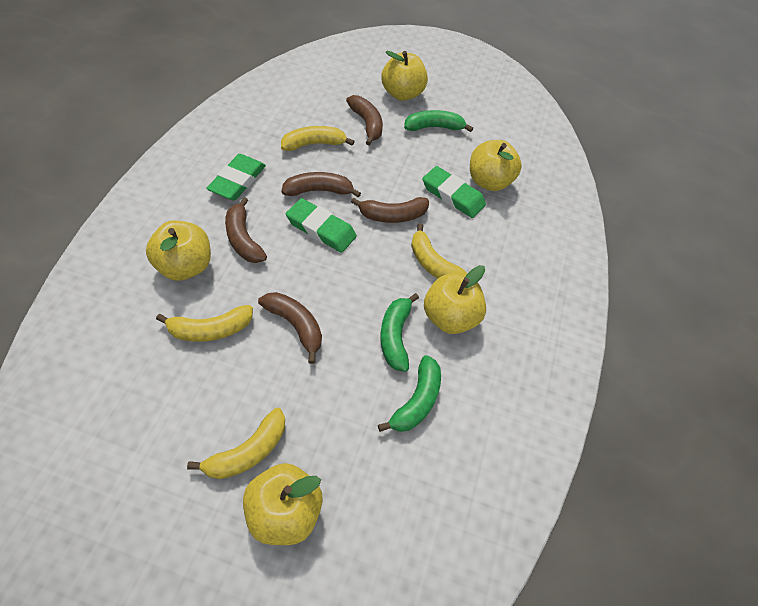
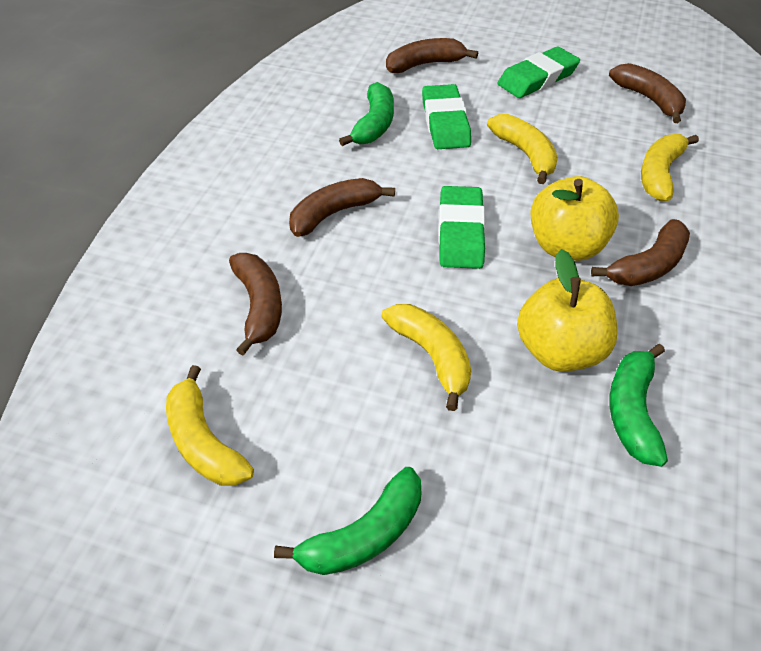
yellow apple: 5 -> 2

